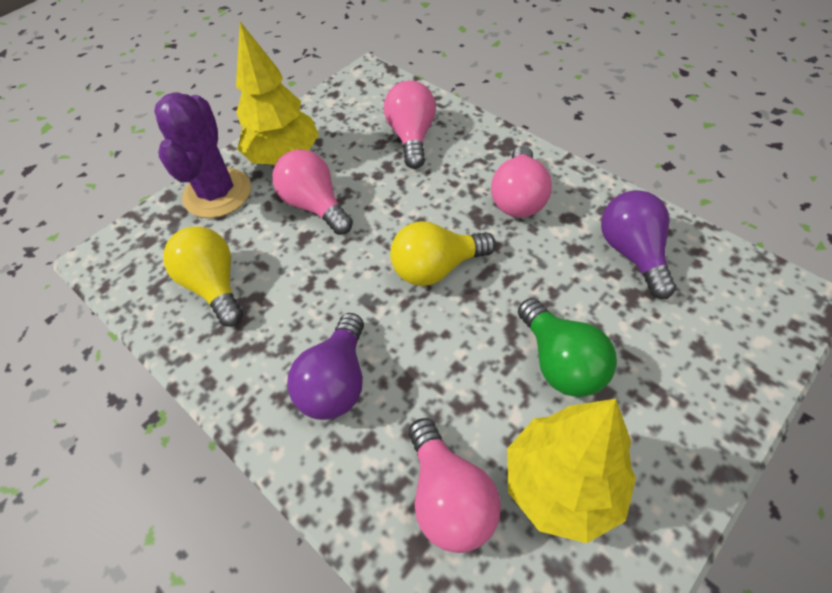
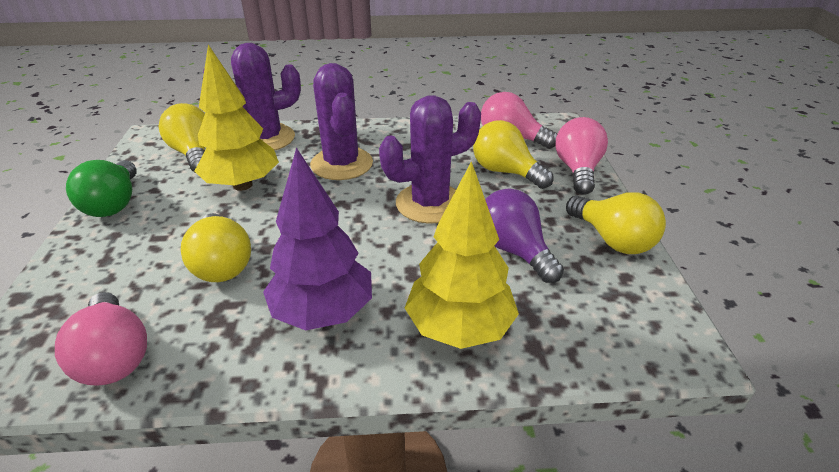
pink light bulb: 4 -> 3
purple cactus: 1 -> 3
purple light bulb: 2 -> 1
purple tree: 0 -> 1
yellow light bulb: 2 -> 4

